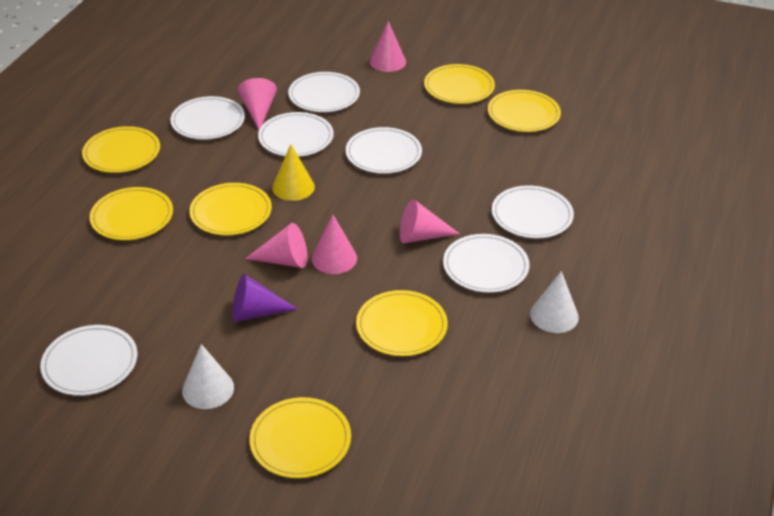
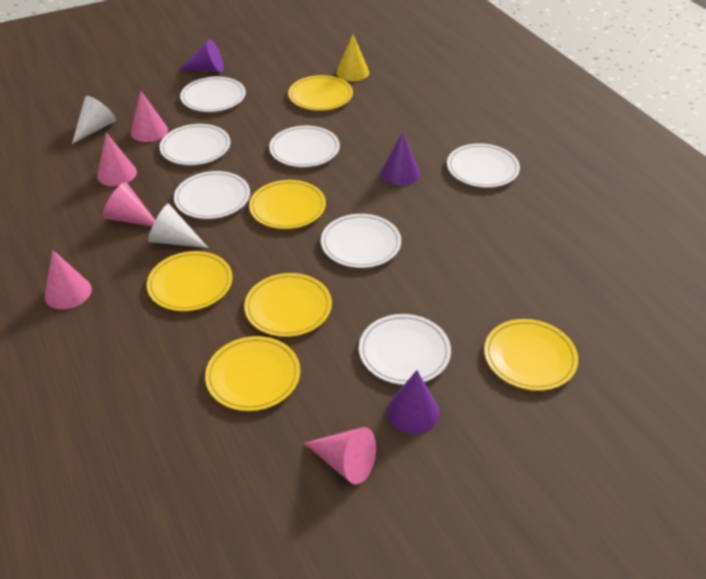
purple cone: 1 -> 3
yellow plate: 7 -> 6

